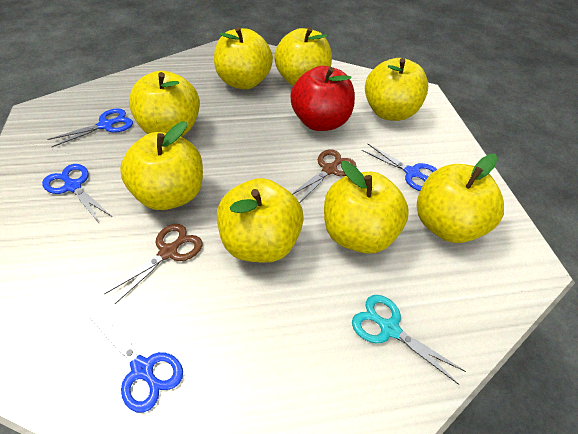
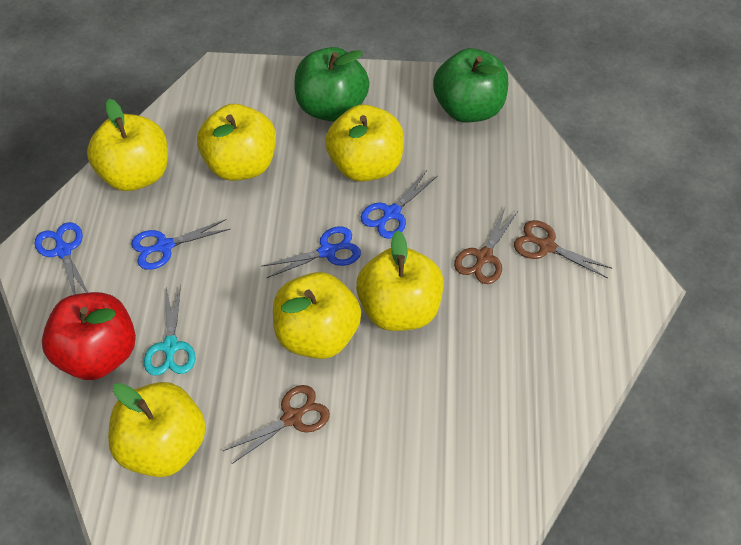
brown scissors: 2 -> 3
green apple: 0 -> 2
yellow apple: 8 -> 6

